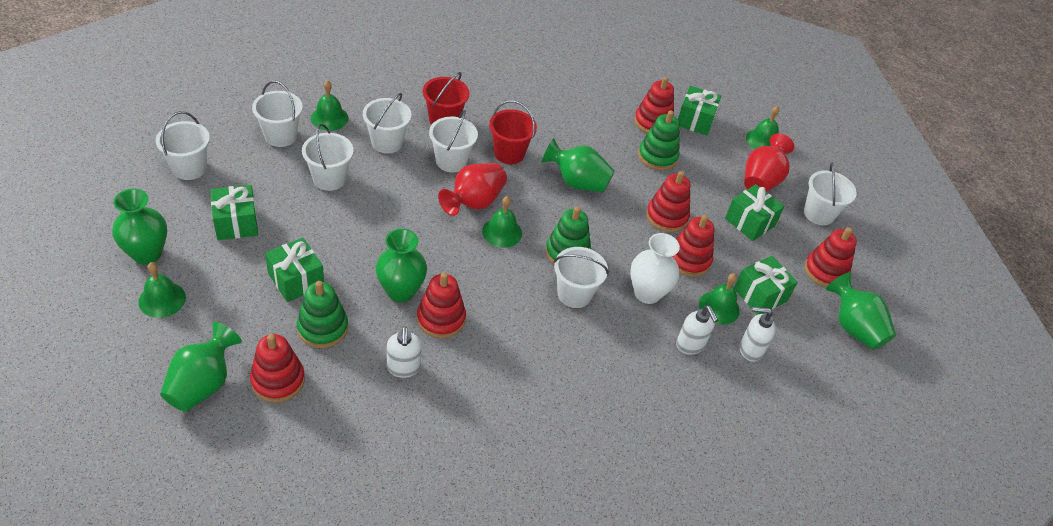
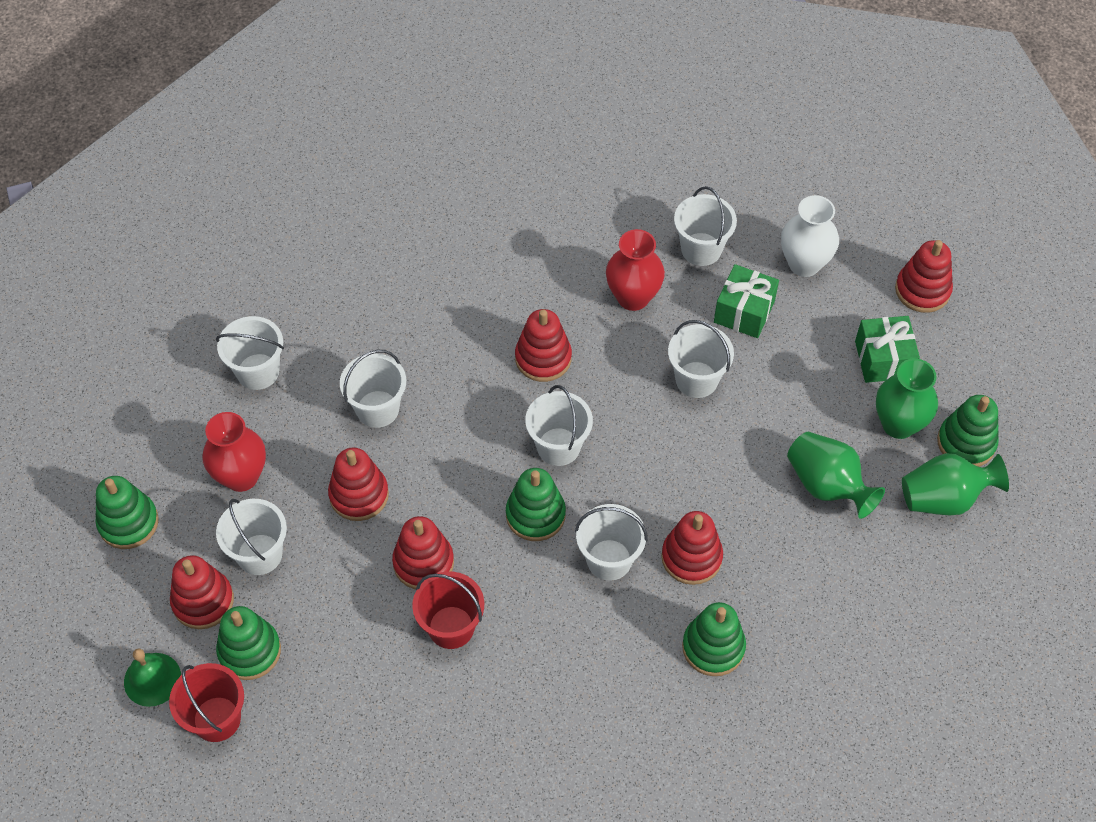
green bell: 5 -> 1
green gift: 5 -> 2
green stacking toy: 3 -> 5
green vase: 5 -> 3
white soap dispenser: 3 -> 0

